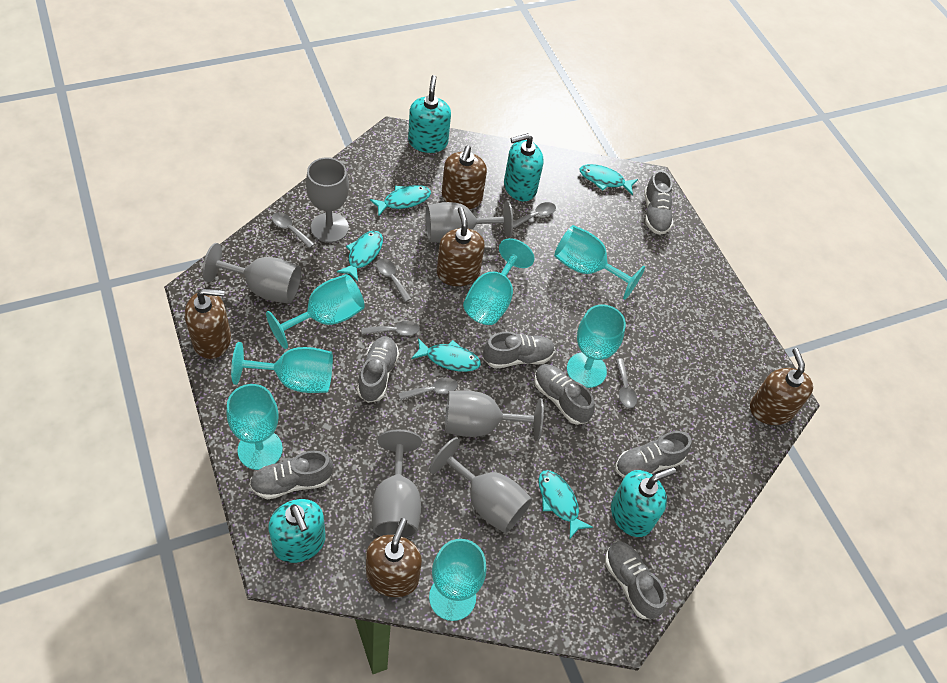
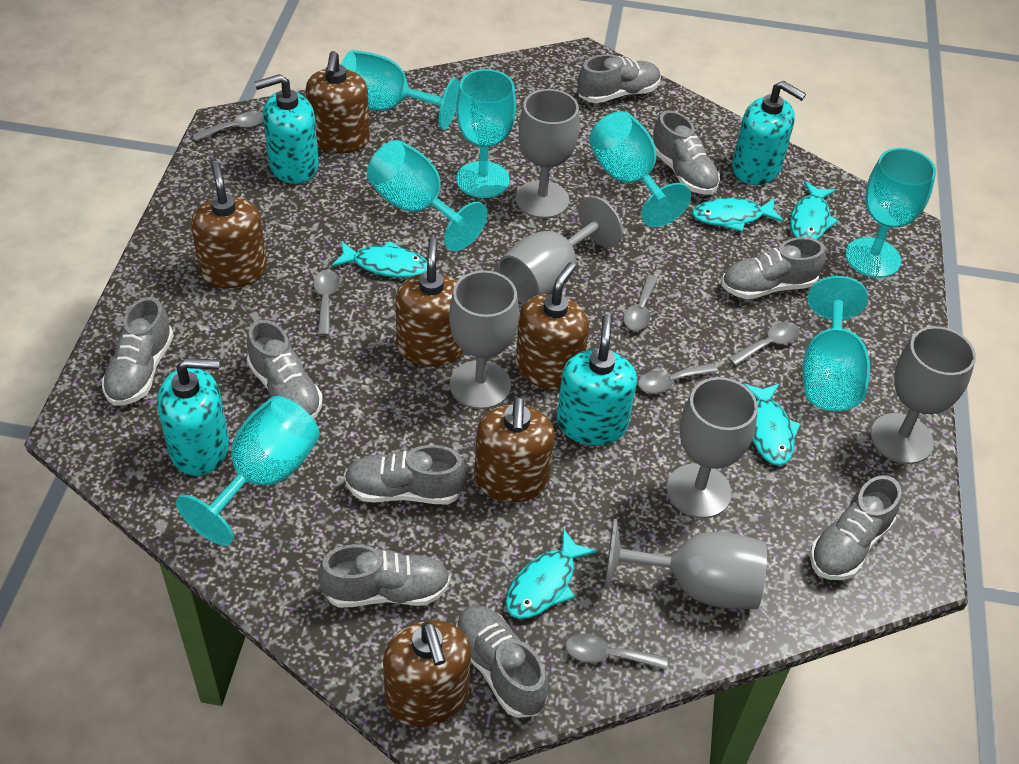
brown soap dispenser: 5 -> 6
grey shoe: 7 -> 9

